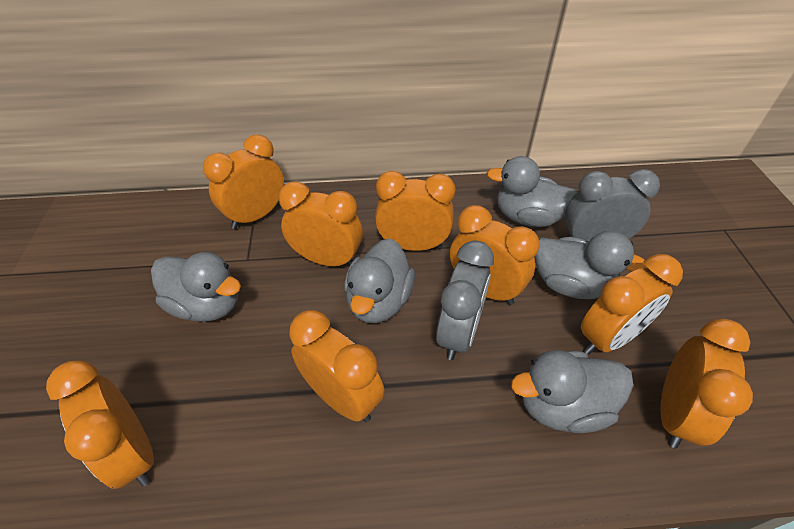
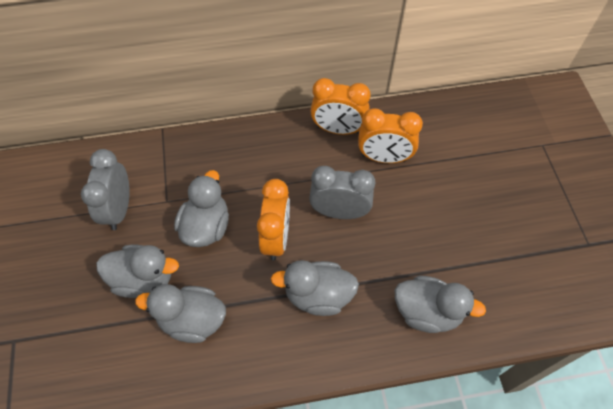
orange clock: 8 -> 3

